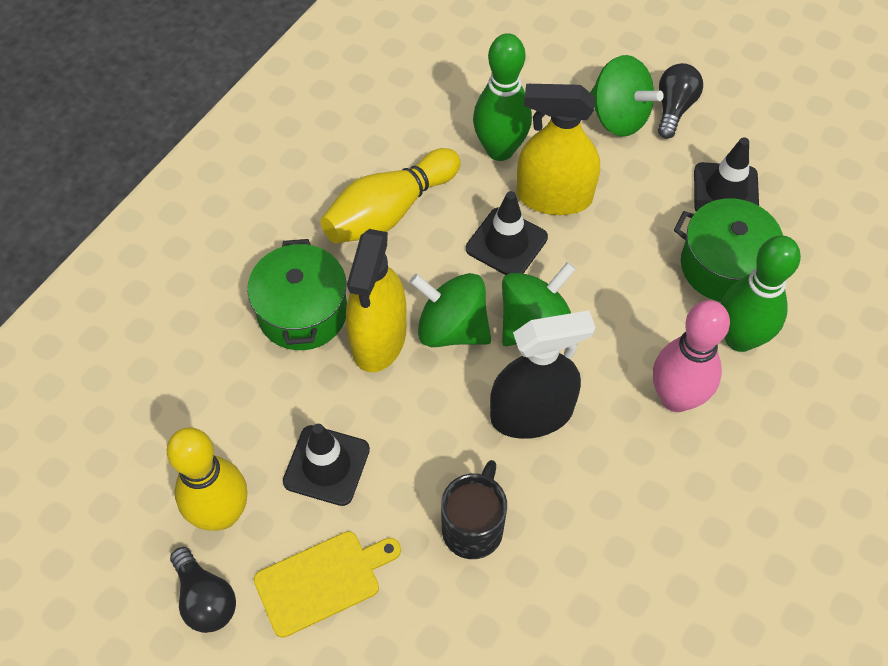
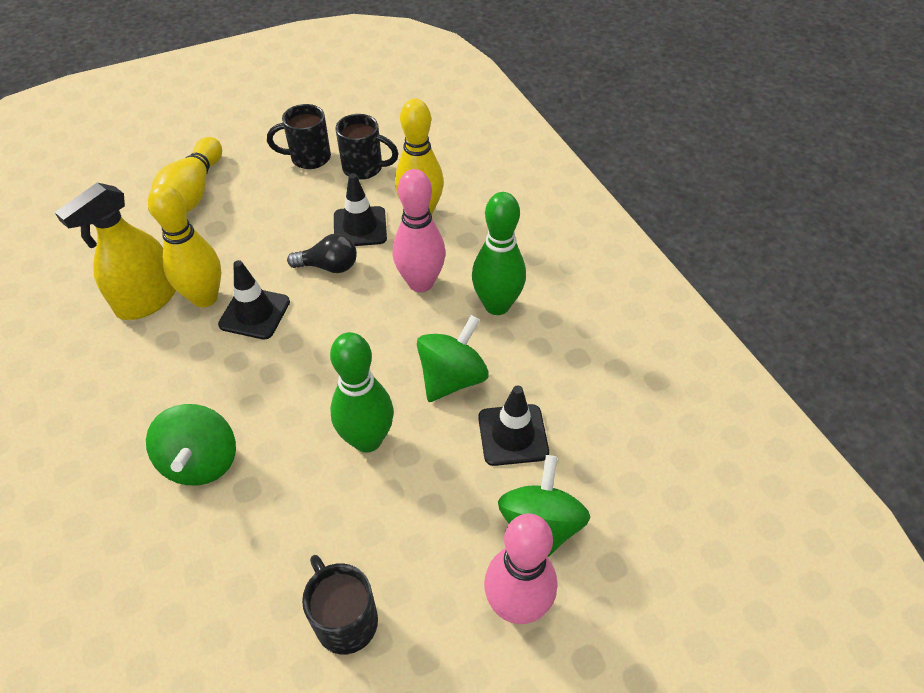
black light bulb: 2 -> 1
black mug: 1 -> 3
black spray bottle: 1 -> 0
green pot: 2 -> 0
pink bowling pin: 1 -> 2
yellow bowling pin: 2 -> 3
yellow cutting board: 1 -> 0
yellow spray bottle: 2 -> 1

